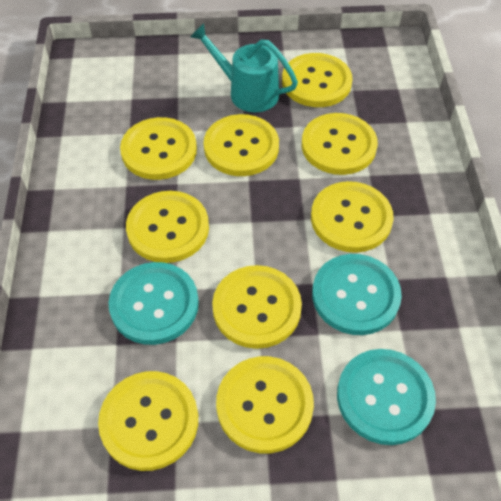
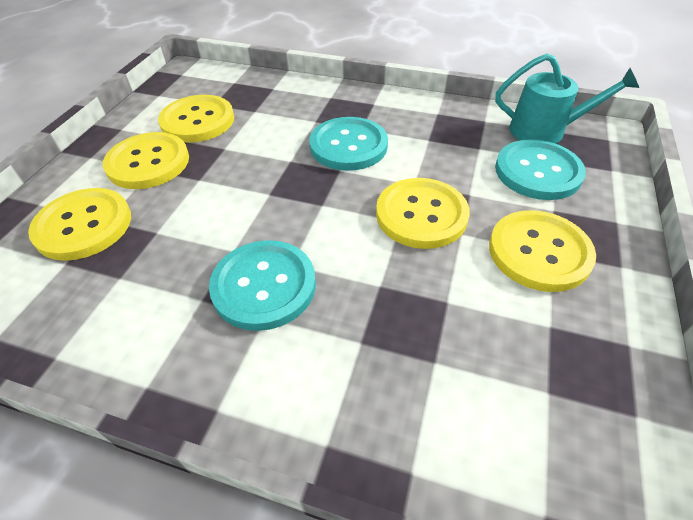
yellow button: 9 -> 5

